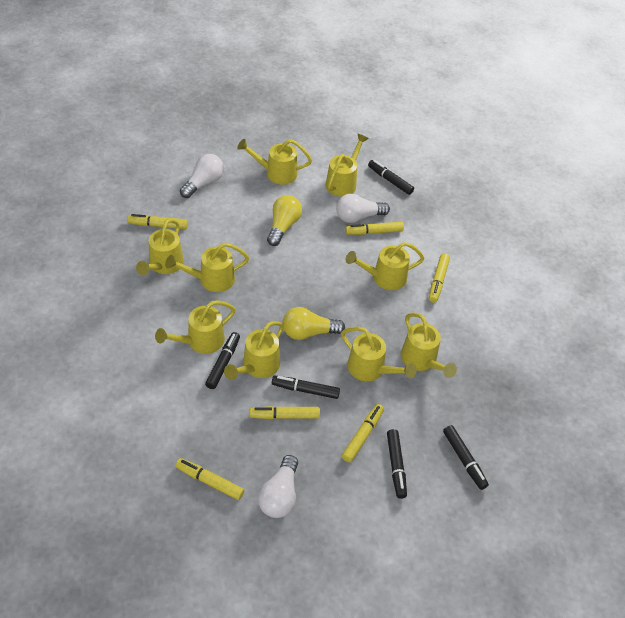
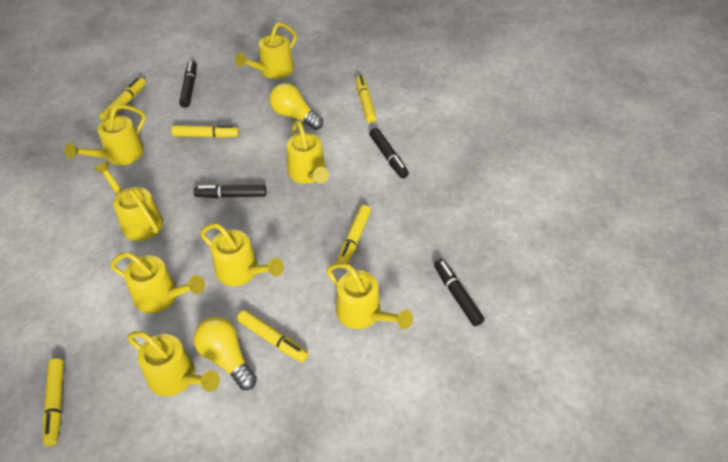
black marker: 5 -> 4
white light bulb: 3 -> 0
yellow watering can: 9 -> 8

